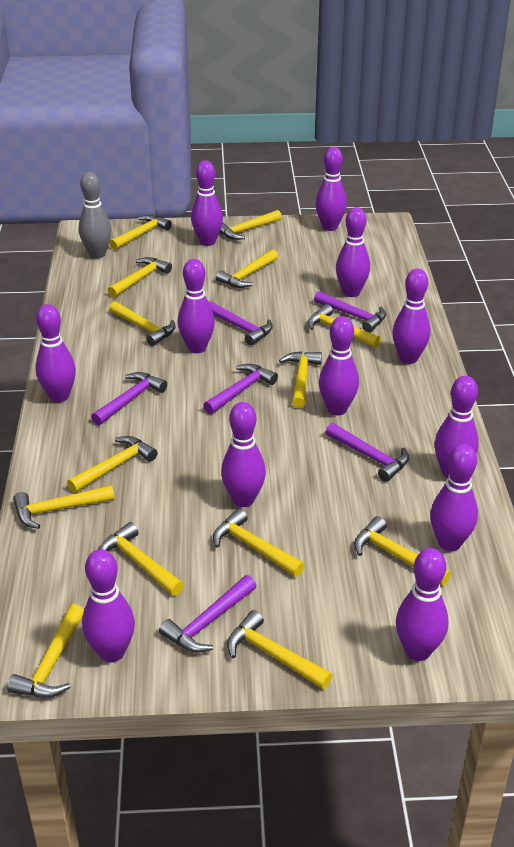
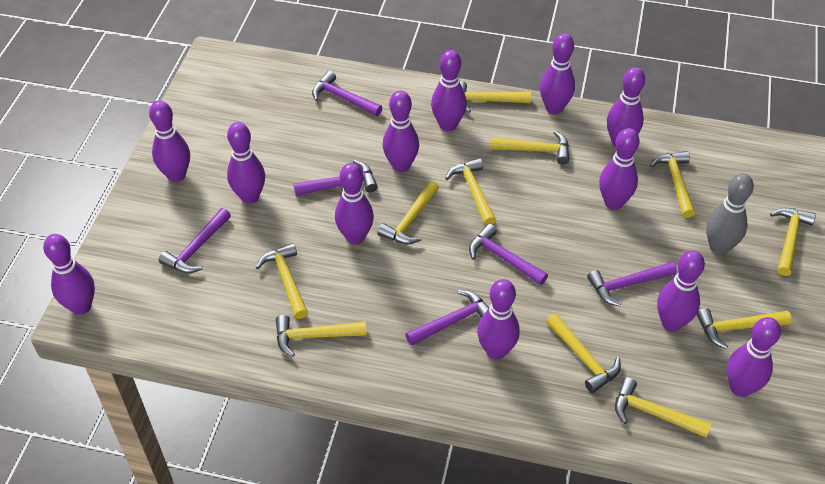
yellow hammer: 14 -> 11

